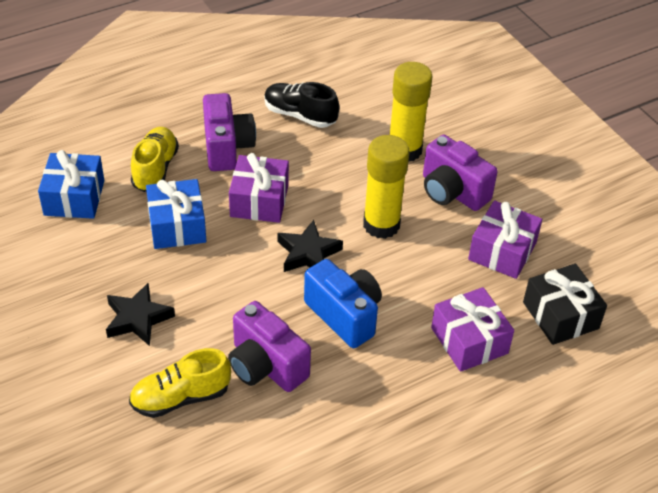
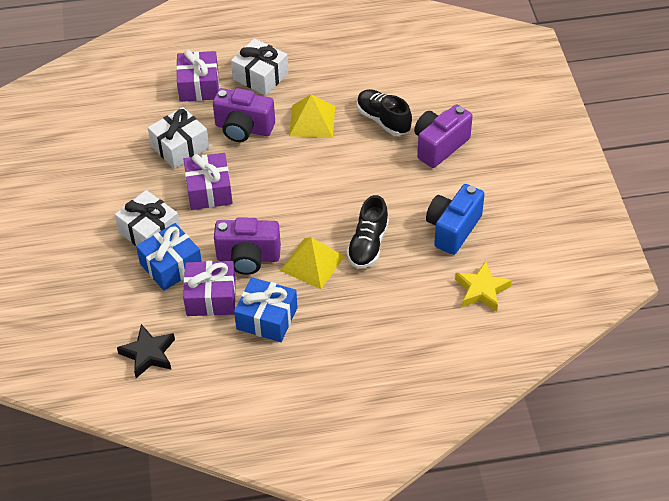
black gift: 1 -> 0
black shoe: 1 -> 2
black star: 2 -> 1
white gift: 0 -> 3
yellow glue stick: 2 -> 0
yellow pyramid: 0 -> 2
yellow shoe: 2 -> 0
yellow star: 0 -> 1

